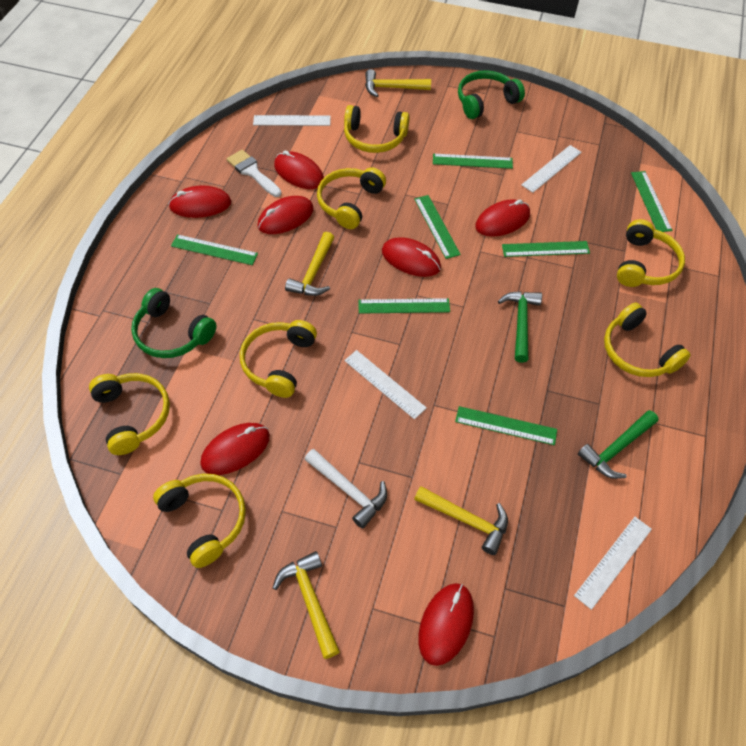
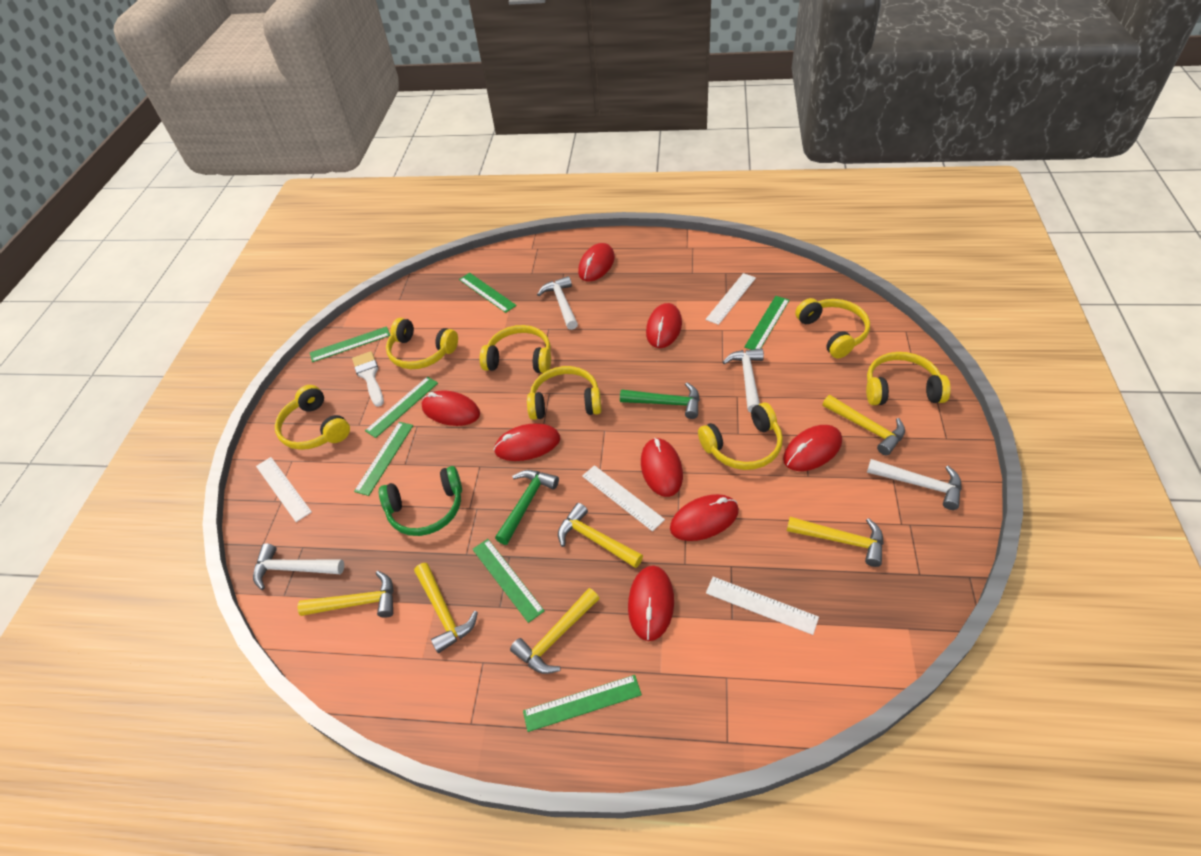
green headphones: 2 -> 1
red mouse: 7 -> 8
white hammer: 1 -> 4
yellow hammer: 4 -> 6

